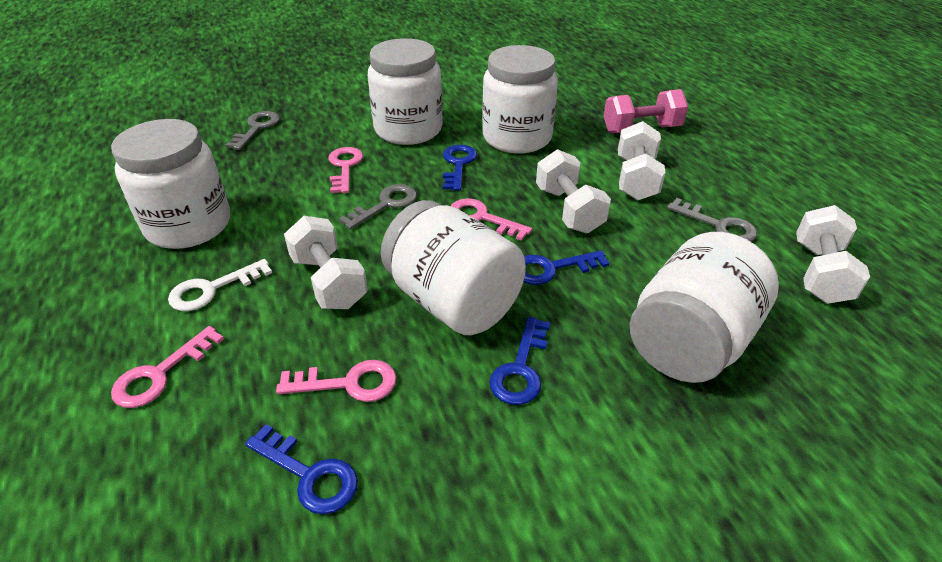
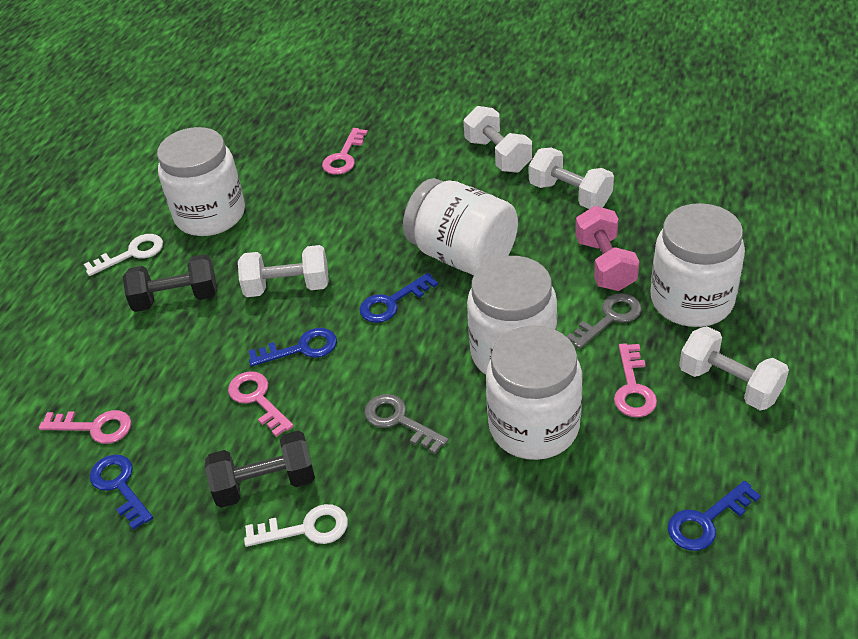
black dumbbell: 0 -> 2
grey key: 3 -> 2
white key: 1 -> 2

